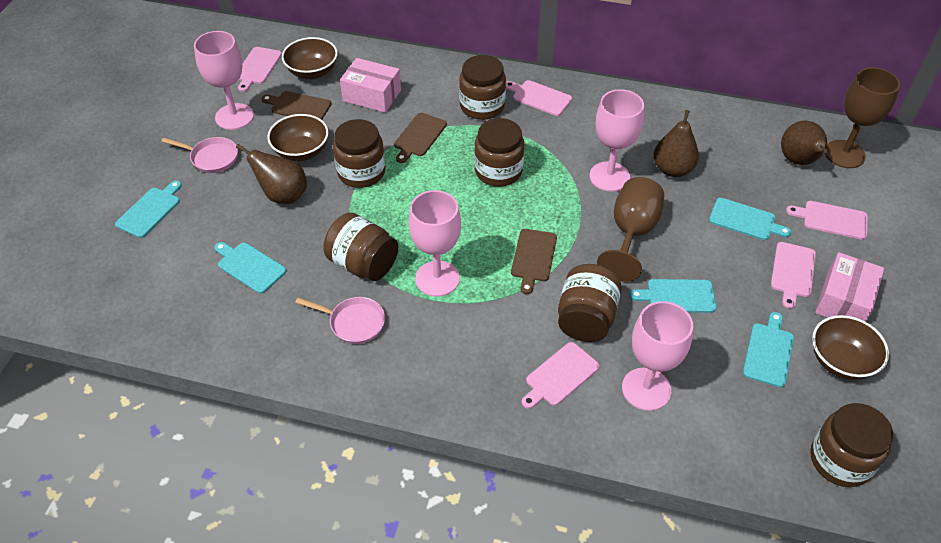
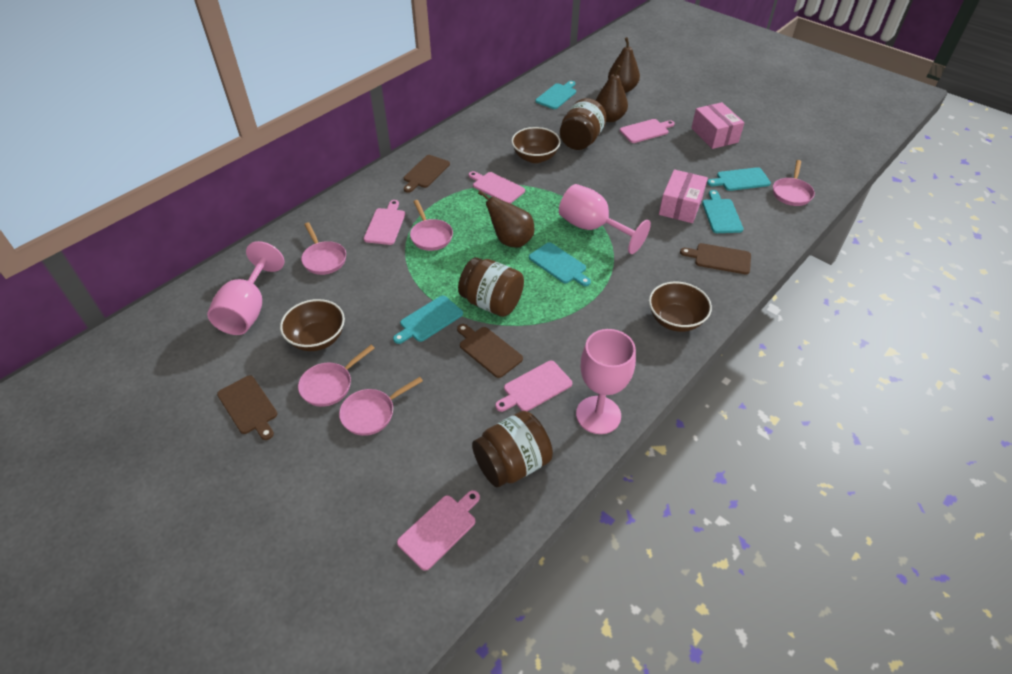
brown cutting board: 3 -> 4
brown goblet: 2 -> 0
brown jar: 6 -> 3
pink goblet: 4 -> 3
pink pan: 2 -> 5

